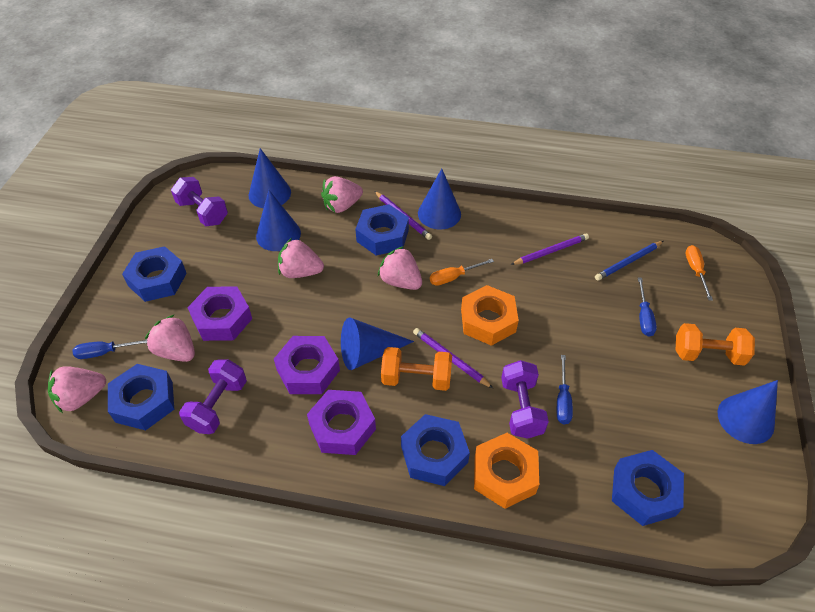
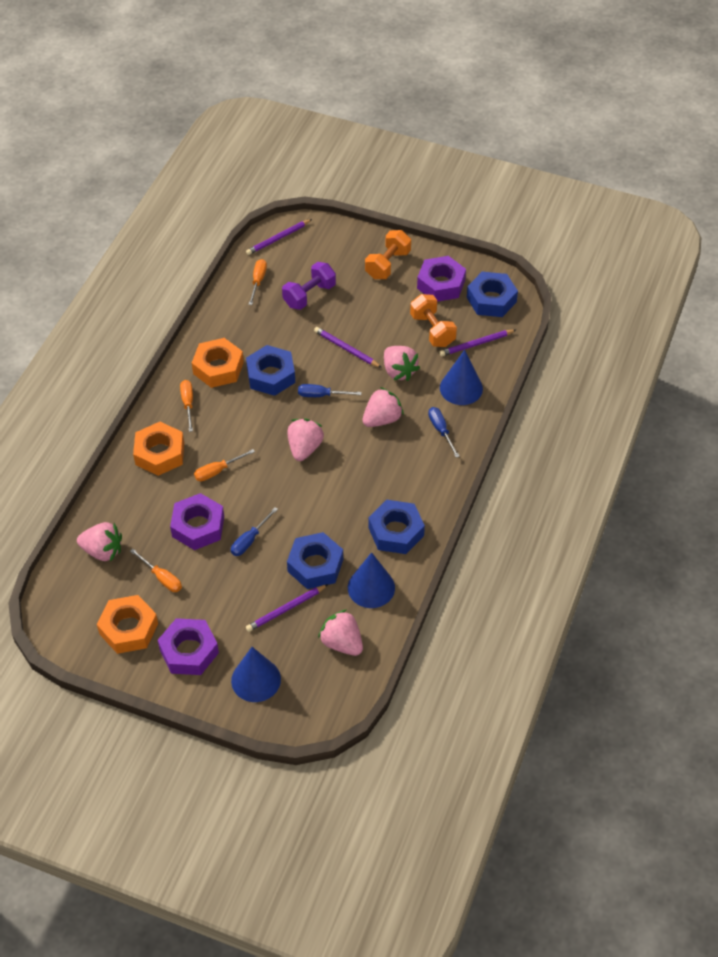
blue cone: 5 -> 3
blue nut: 5 -> 4
blue pencil: 1 -> 0
orange nut: 2 -> 3
orange screwdriver: 2 -> 4
purple dumbbell: 3 -> 1
purple pencil: 3 -> 4

